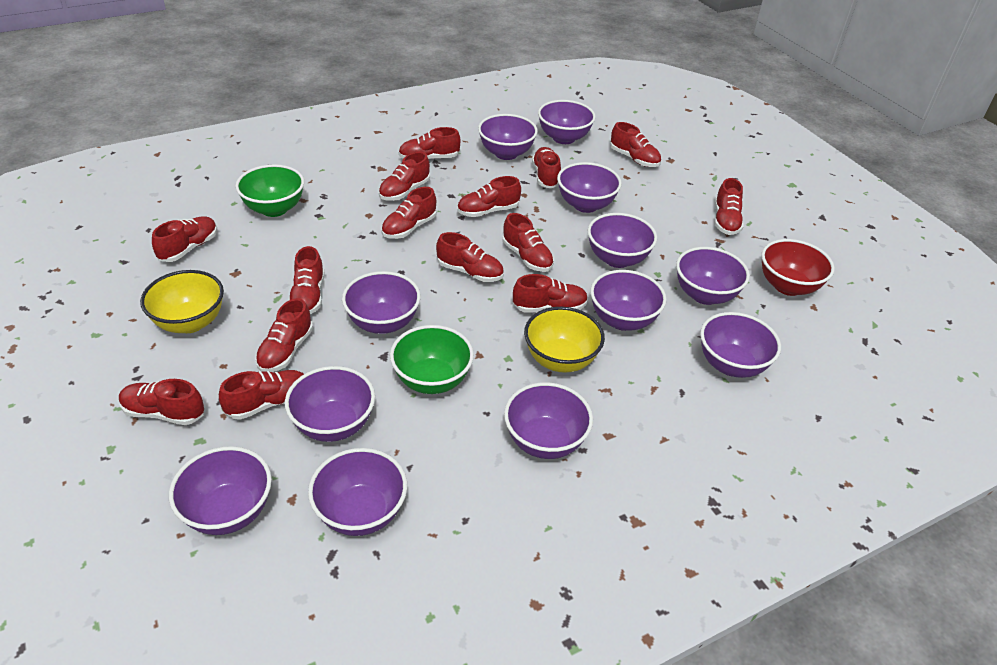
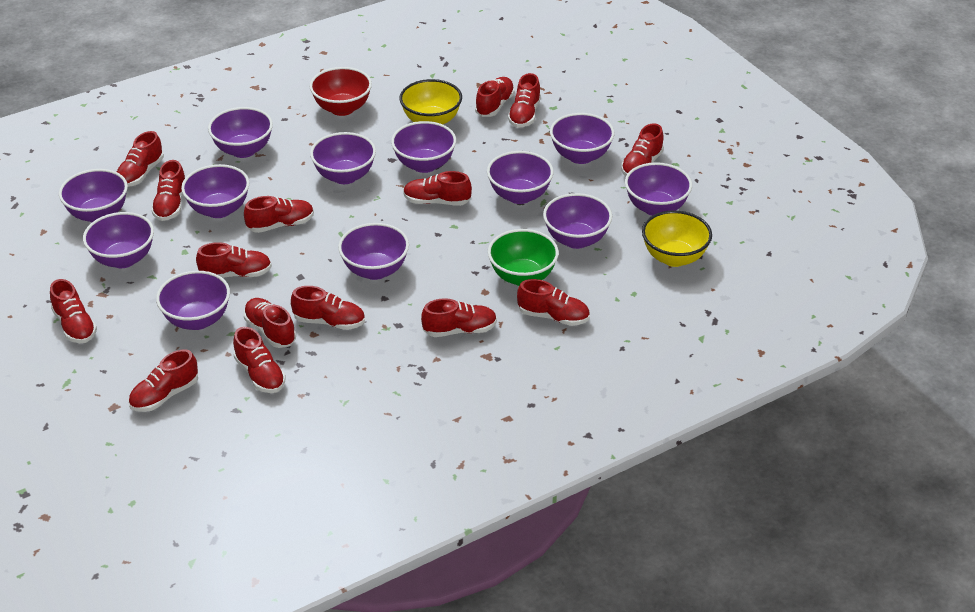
green bowl: 2 -> 1

